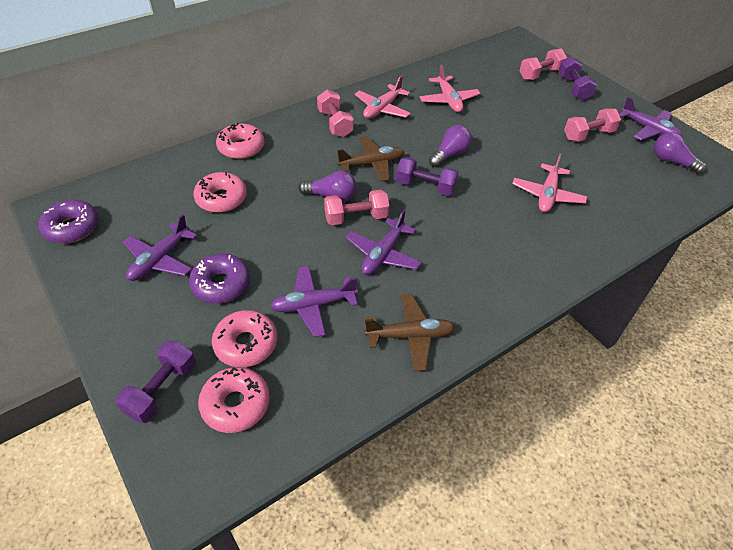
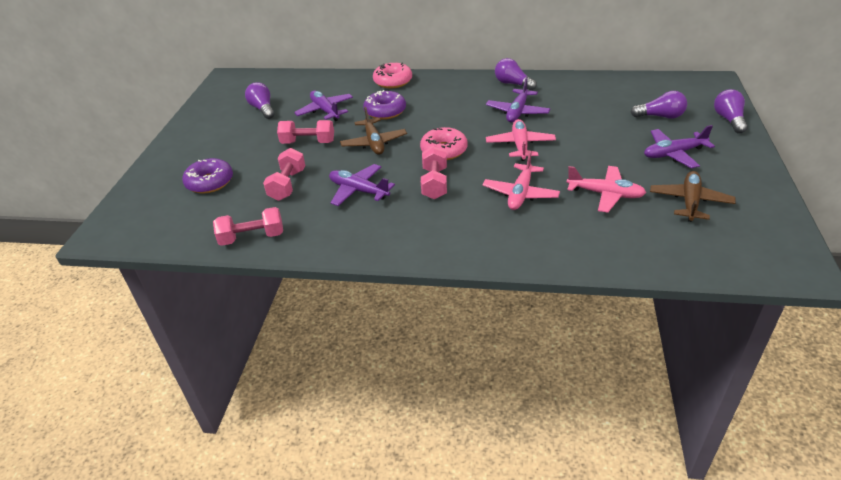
pink donut: 4 -> 2
purple dumbbell: 3 -> 0
purple light bulb: 3 -> 4

